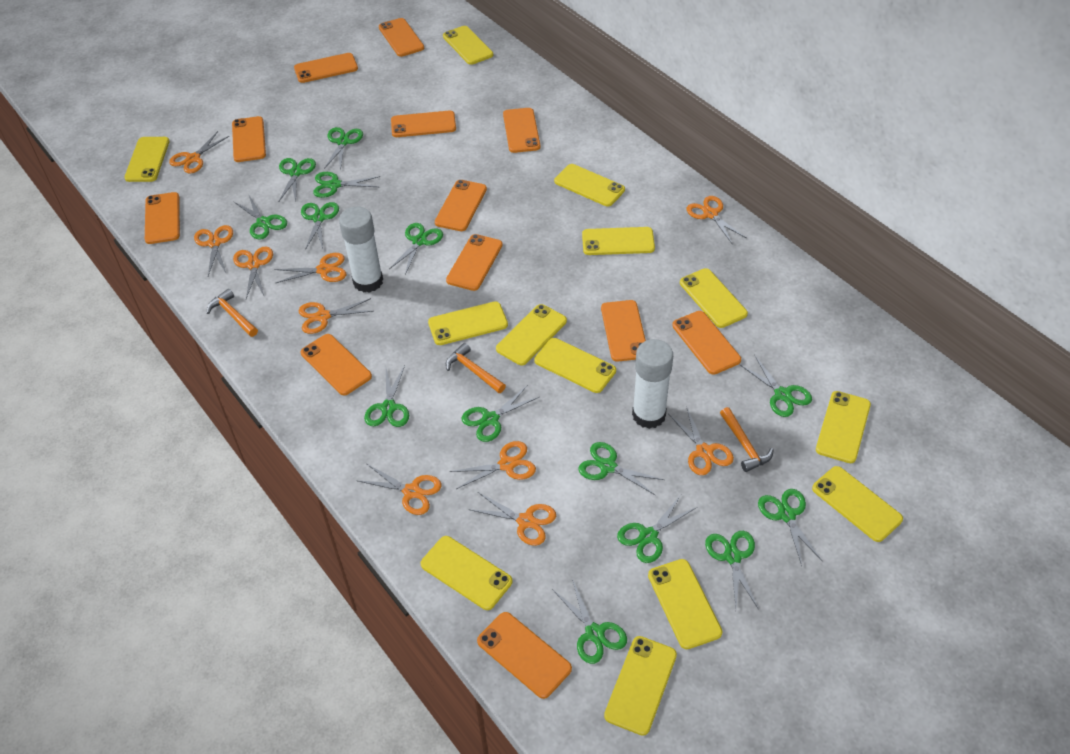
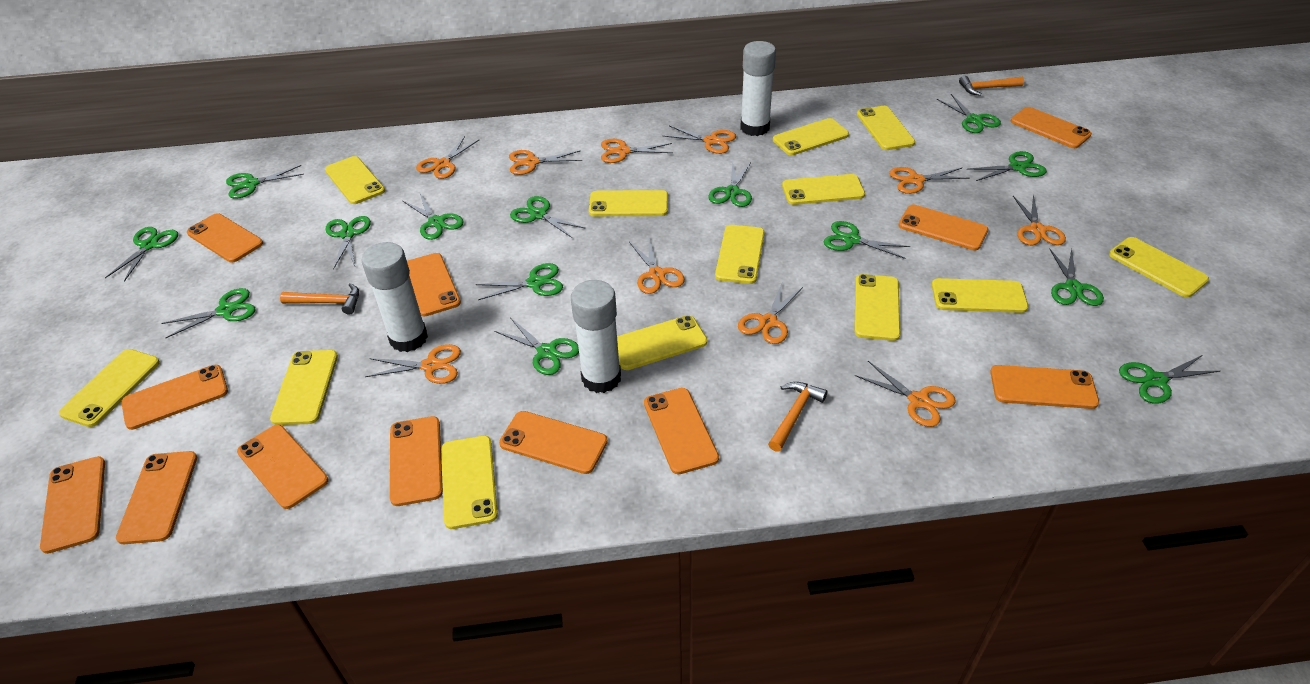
white glue stick: 2 -> 3

